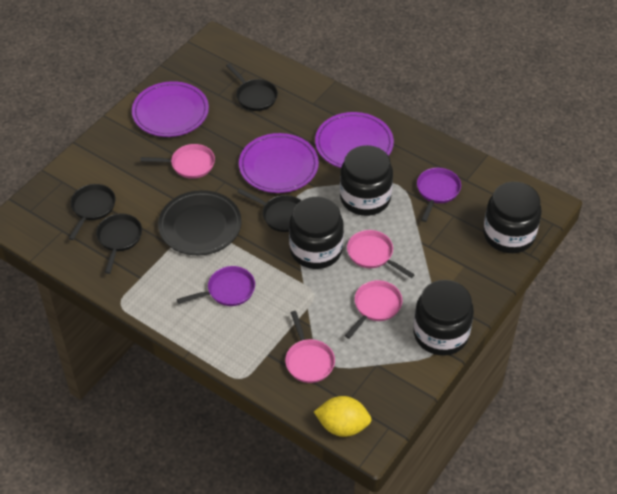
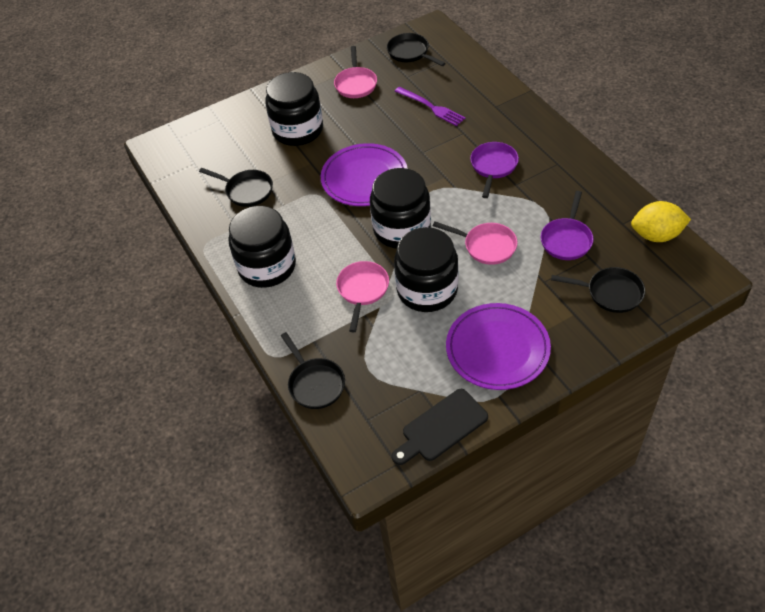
black cutting board: 0 -> 1
black plate: 1 -> 0
pink pan: 4 -> 3
purple fork: 0 -> 1
purple plate: 3 -> 2

